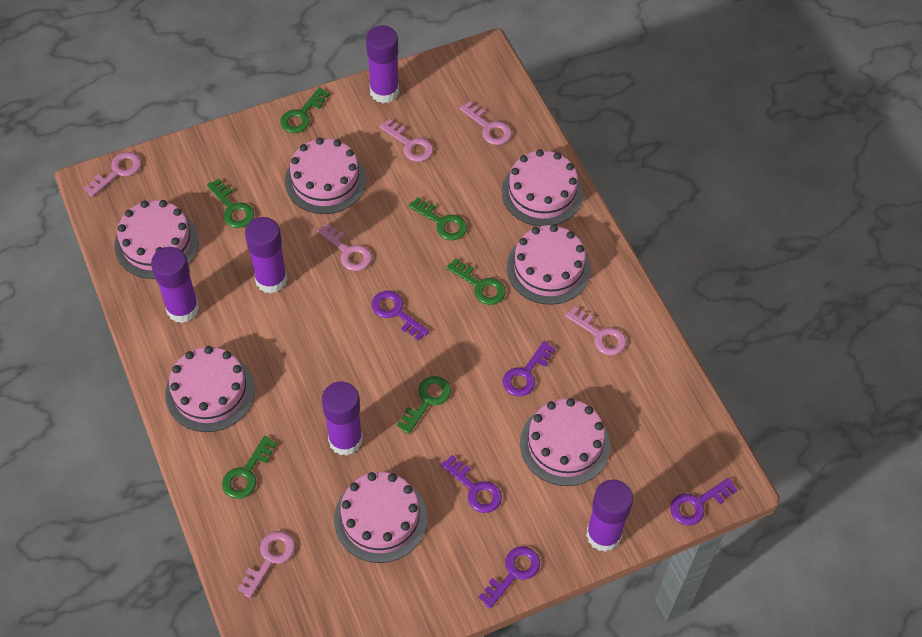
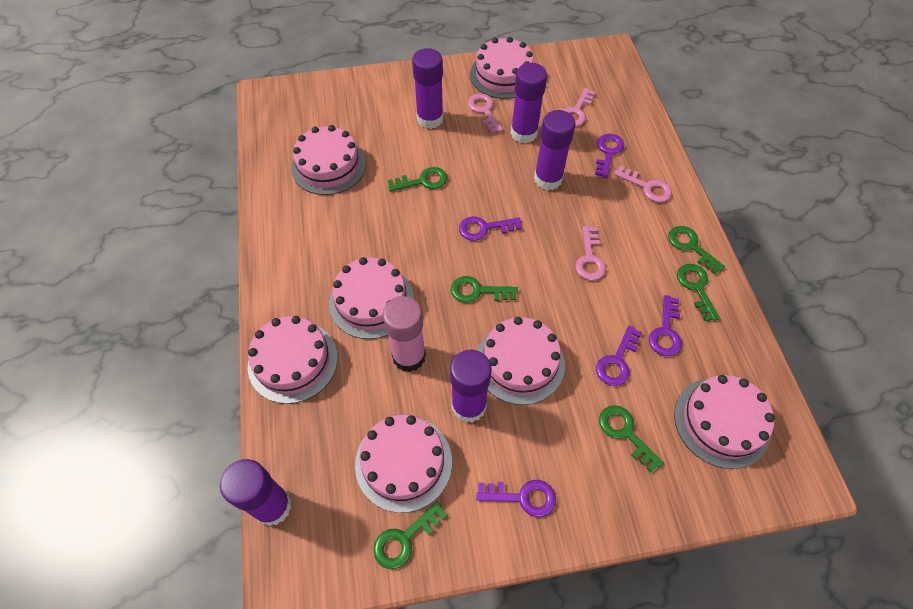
pink glue stick: 0 -> 1
pink key: 6 -> 4

